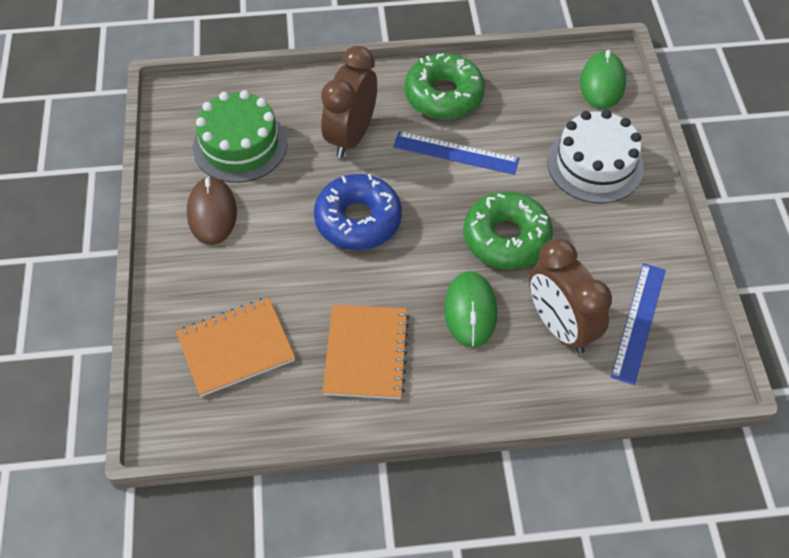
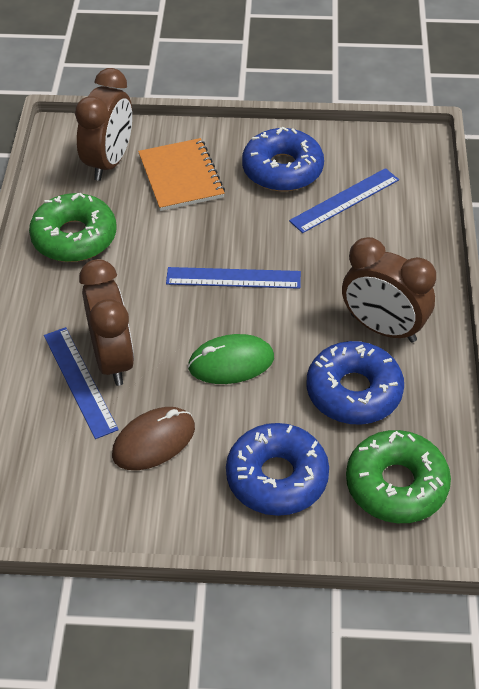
blue donut: 1 -> 3
blue ruler: 2 -> 3
brown clock: 2 -> 3
green cake: 1 -> 0
green mouse: 2 -> 1
orange notebook: 2 -> 1
white cake: 1 -> 0

